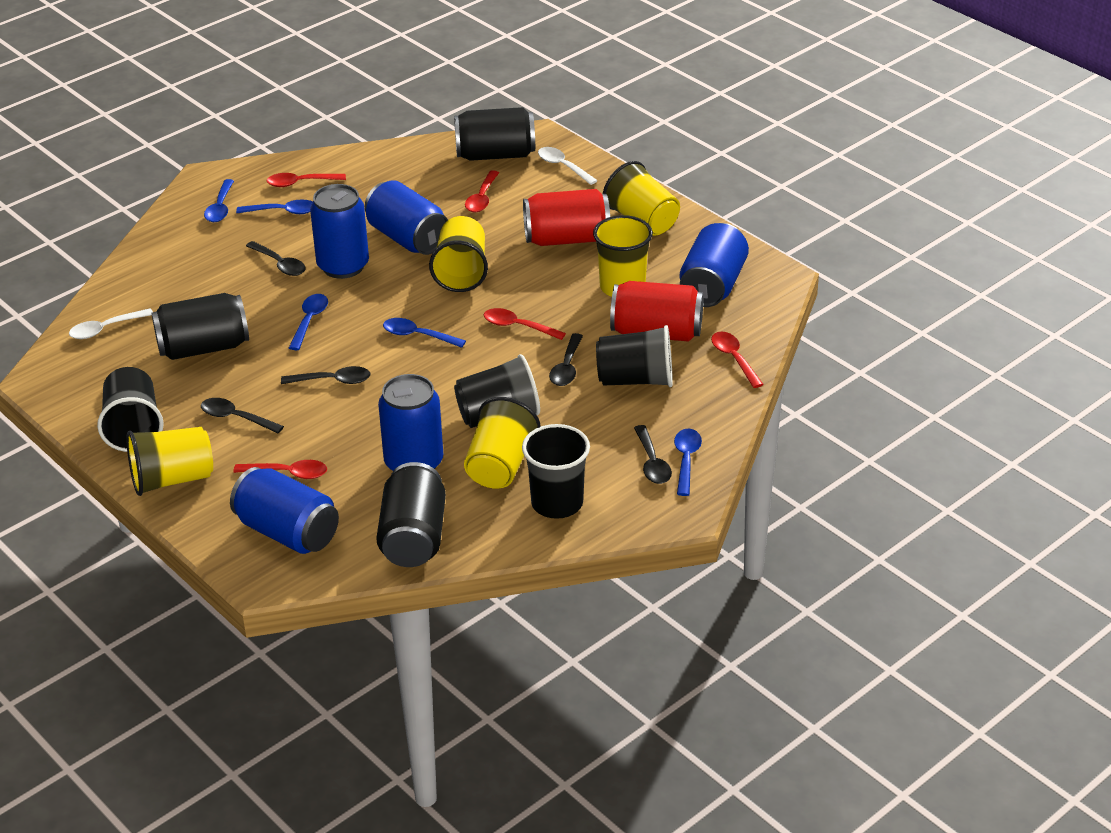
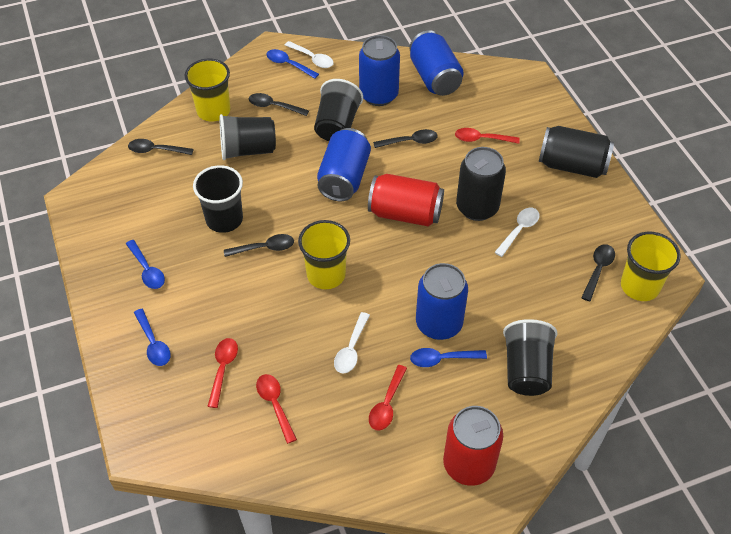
black can: 3 -> 2
blue can: 5 -> 4
blue spoon: 5 -> 4
red spoon: 5 -> 4
white spoon: 2 -> 3
yellow cup: 5 -> 3

